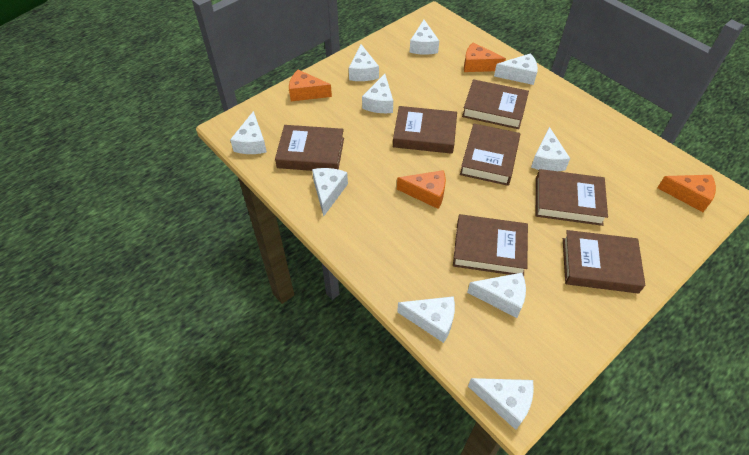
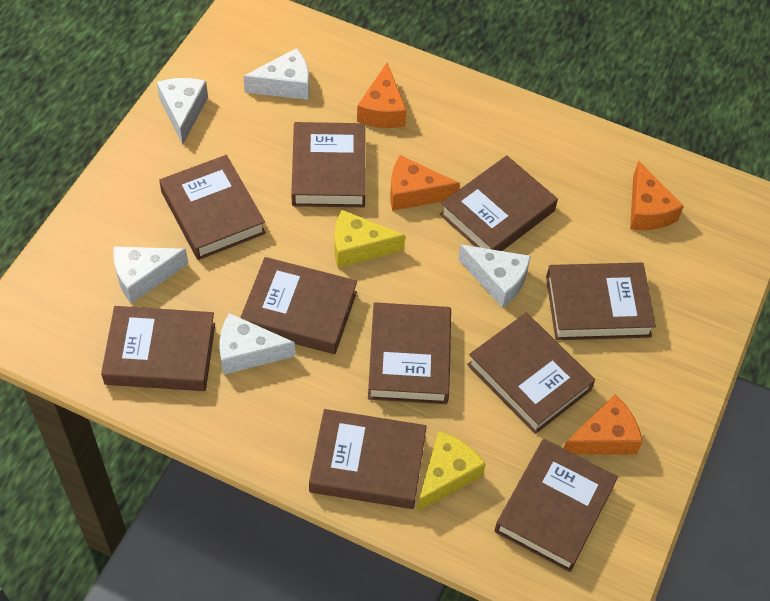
brown book: 7 -> 10
white cheese: 10 -> 5
yellow cheese: 0 -> 2

